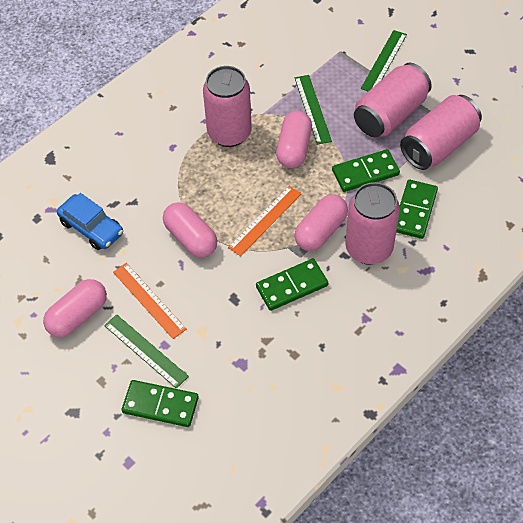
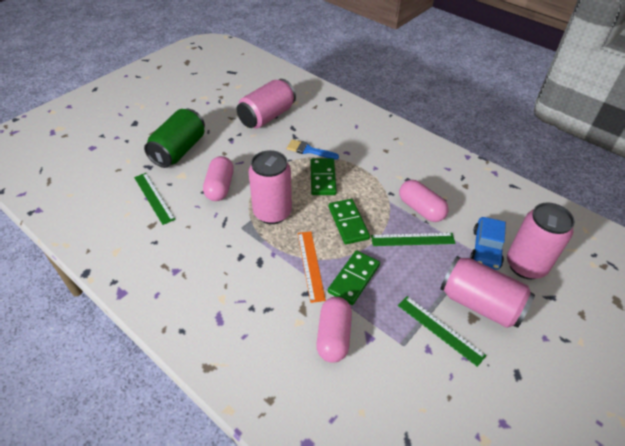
blue brush: 0 -> 1
green can: 0 -> 1
green domino: 4 -> 3
orange ruler: 2 -> 1
pink capsule: 4 -> 3

